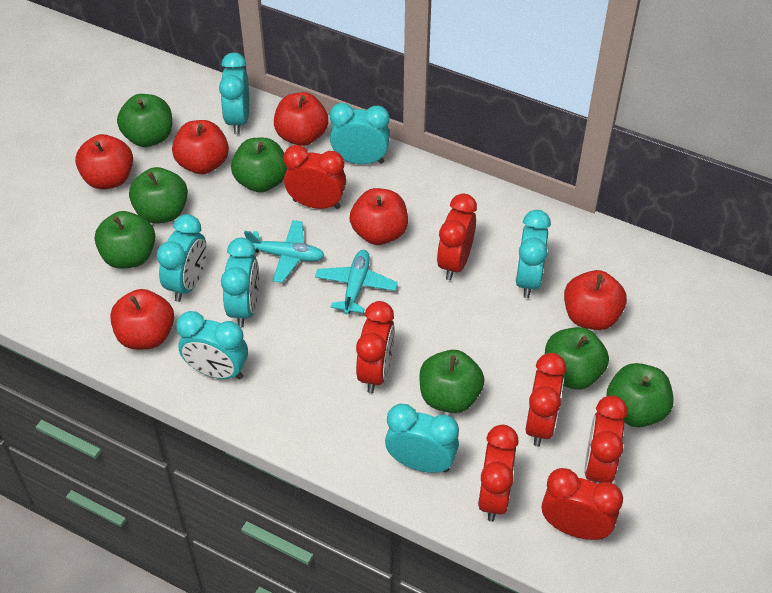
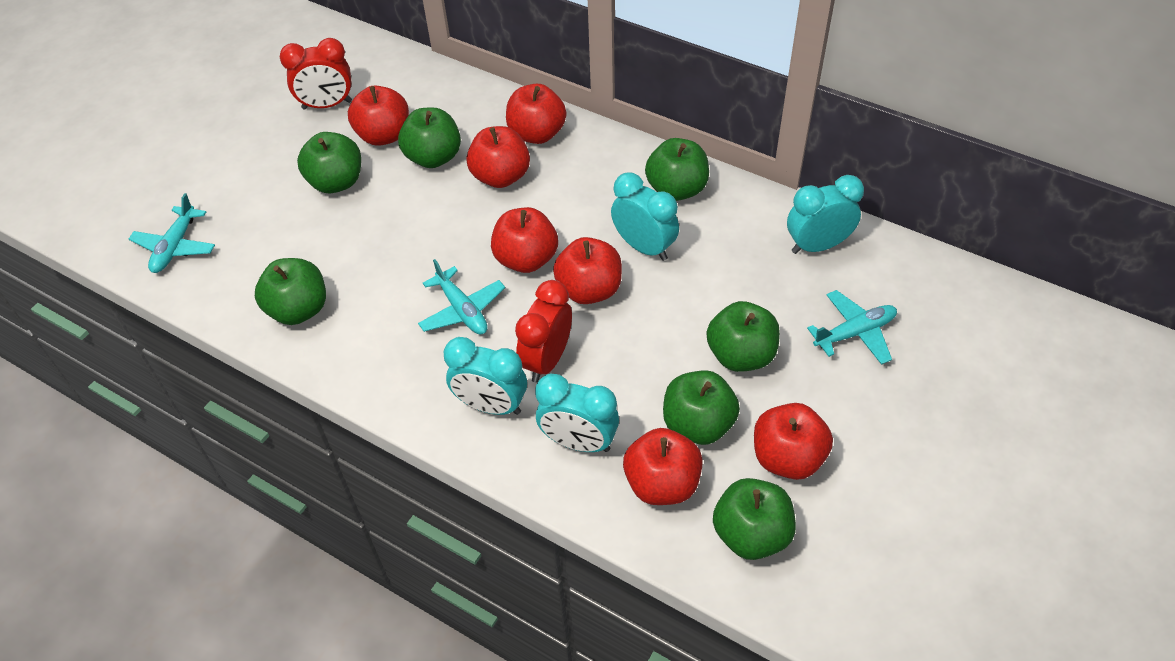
red apple: 6 -> 7
red clock: 7 -> 2
turquoise clock: 7 -> 4
turquoise plane: 2 -> 3

